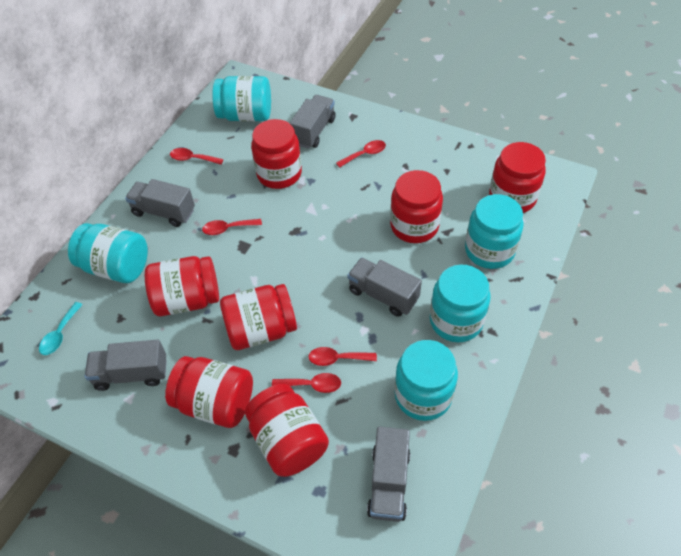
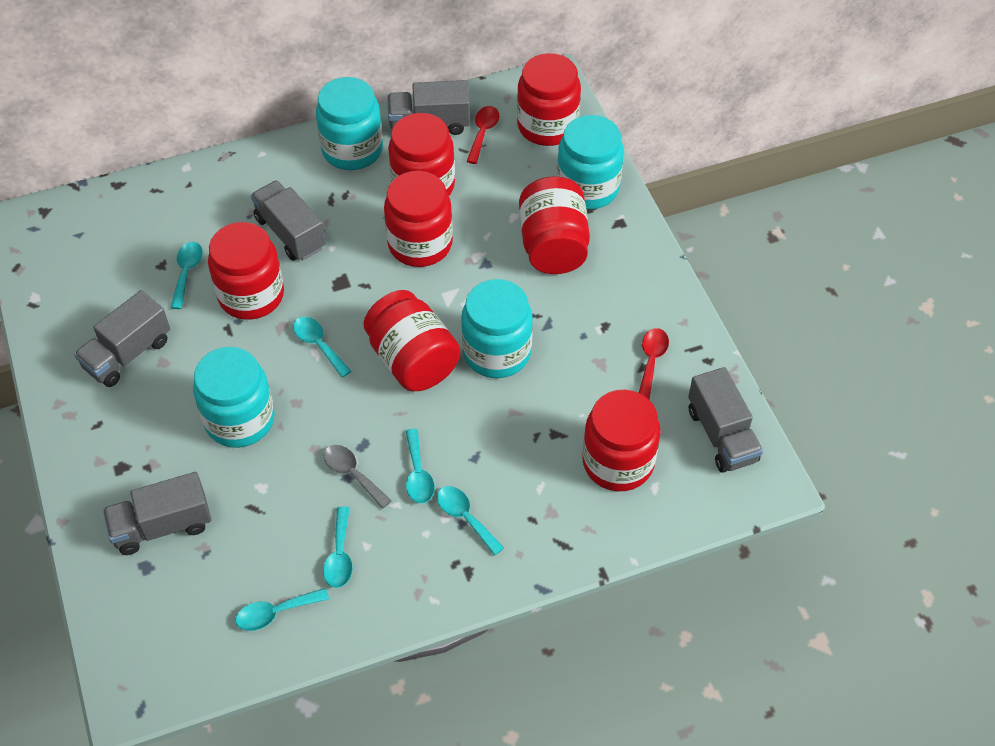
grey spoon: 0 -> 1
red spoon: 5 -> 2
turquoise jar: 5 -> 4
turquoise spoon: 1 -> 6

